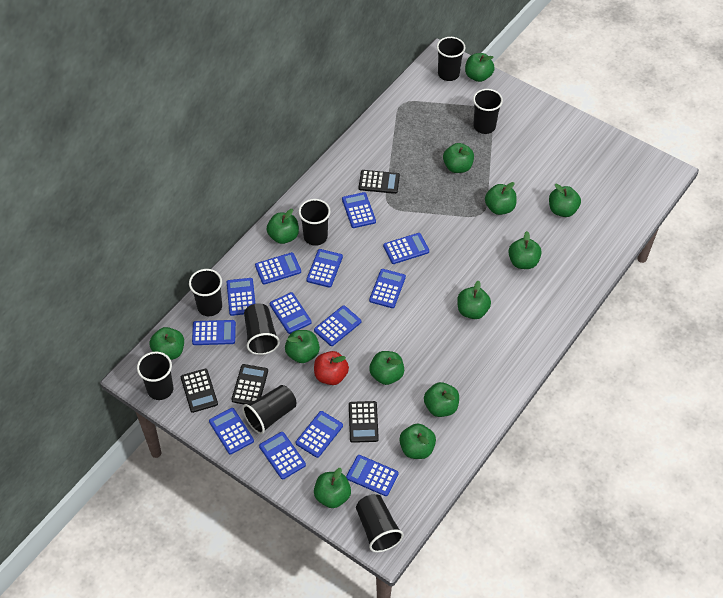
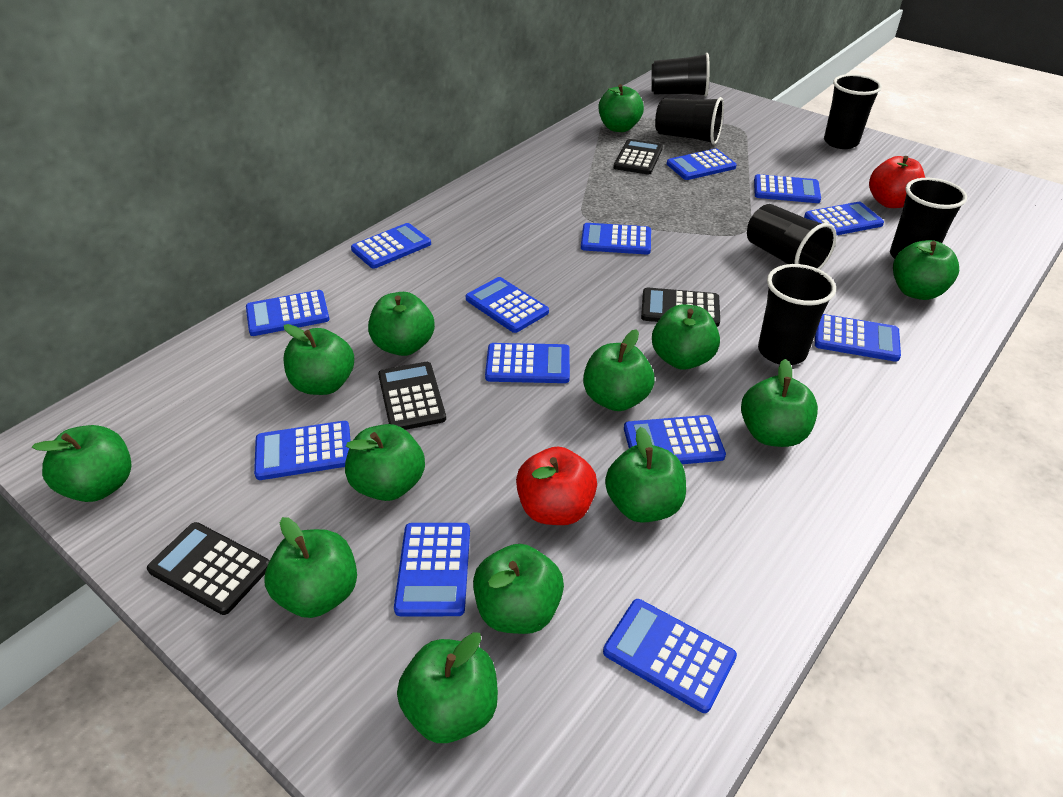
black cup: 8 -> 6
red apple: 1 -> 2

